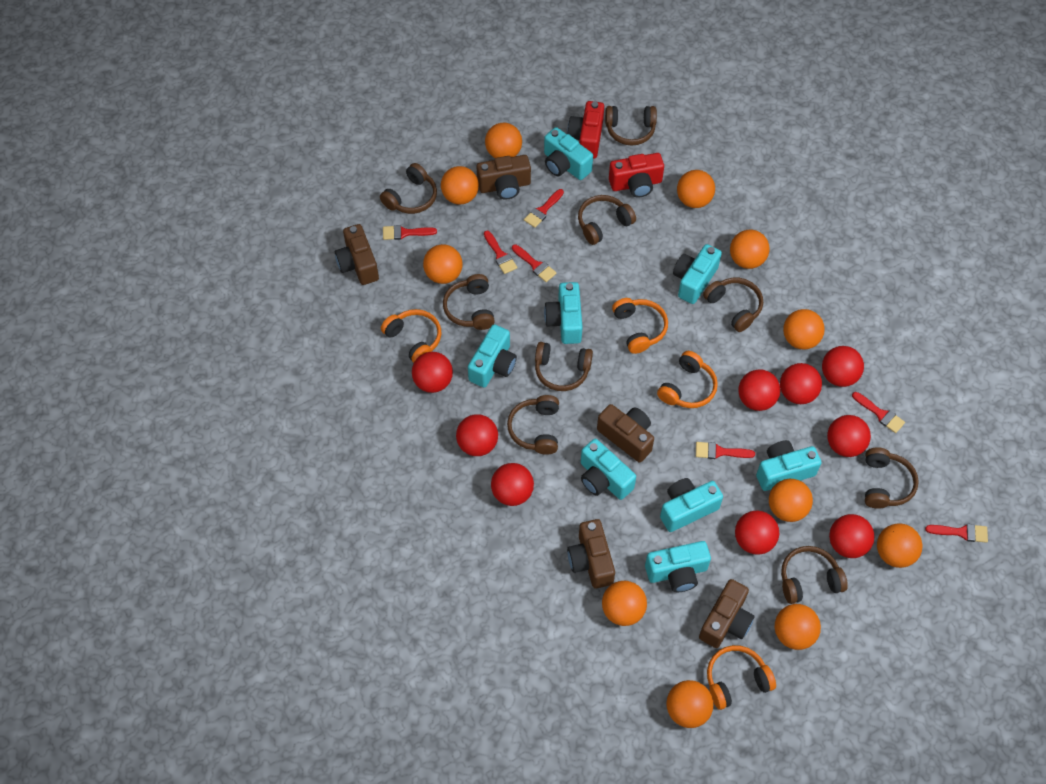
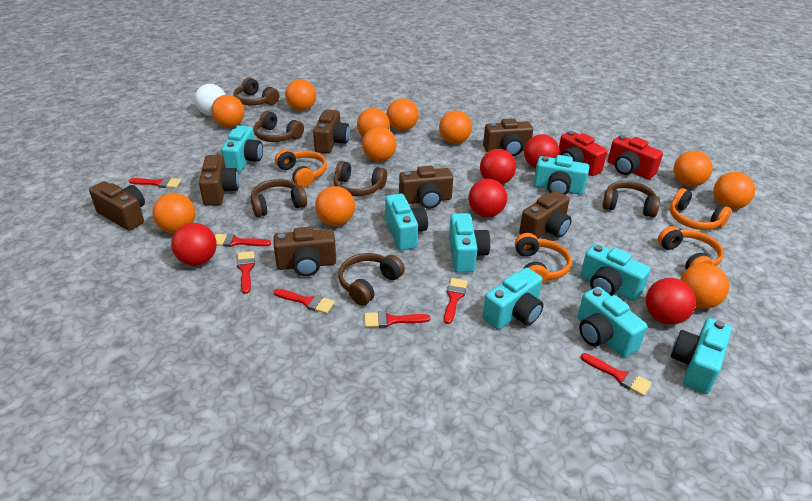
brown camera: 5 -> 7
brown headphones: 9 -> 6
red ball: 9 -> 5
white ball: 0 -> 1

